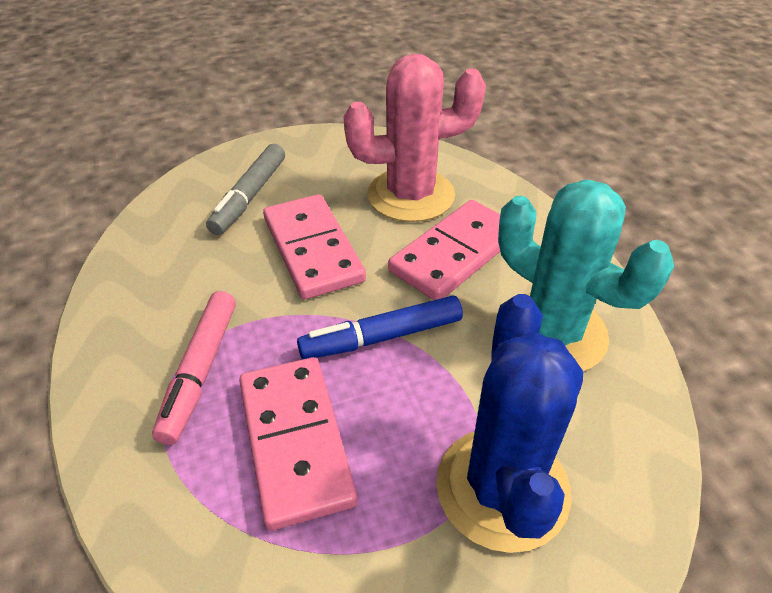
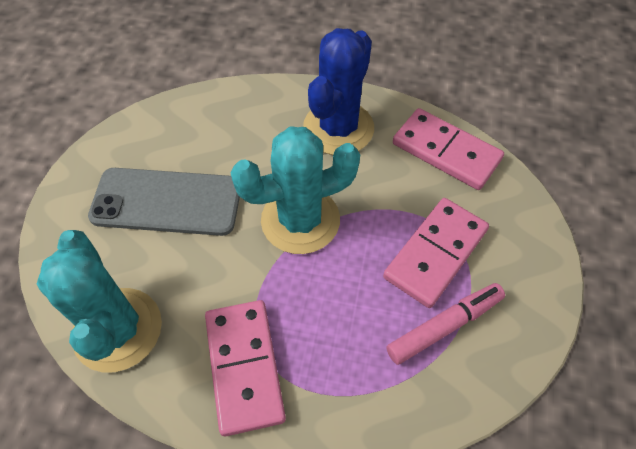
blue marker: 1 -> 0
grey marker: 1 -> 0
grey phone: 0 -> 1
pink cactus: 1 -> 0
turquoise cactus: 1 -> 2

